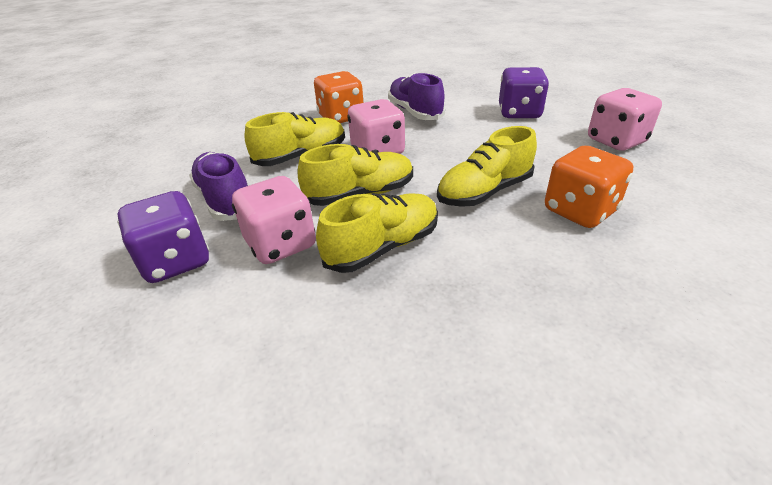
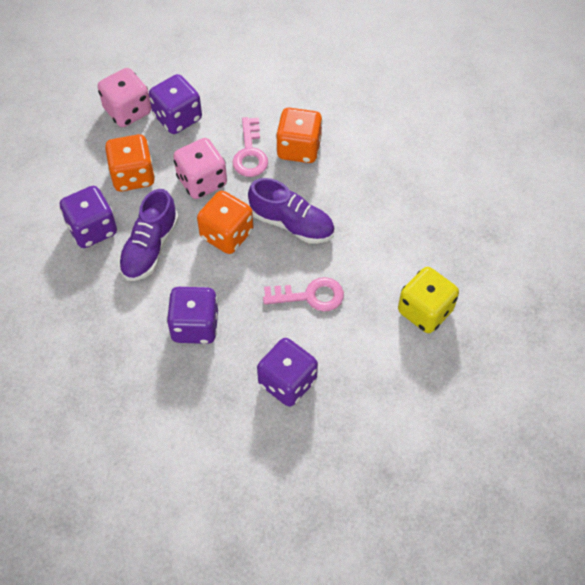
orange dice: 2 -> 3
pink dice: 3 -> 2
pink key: 0 -> 2
purple dice: 2 -> 4
yellow dice: 0 -> 1
yellow shoe: 4 -> 0

